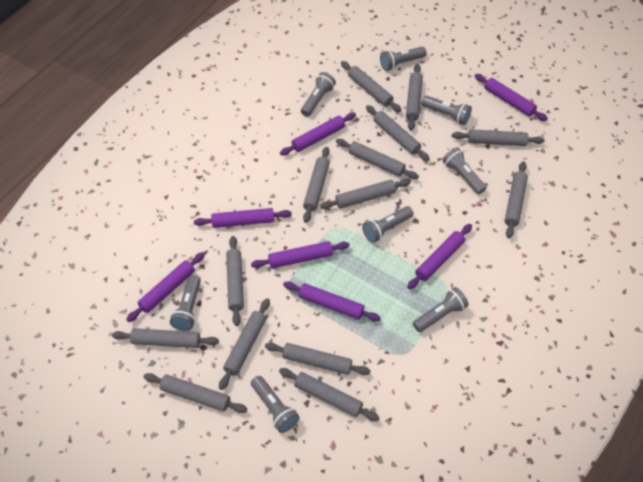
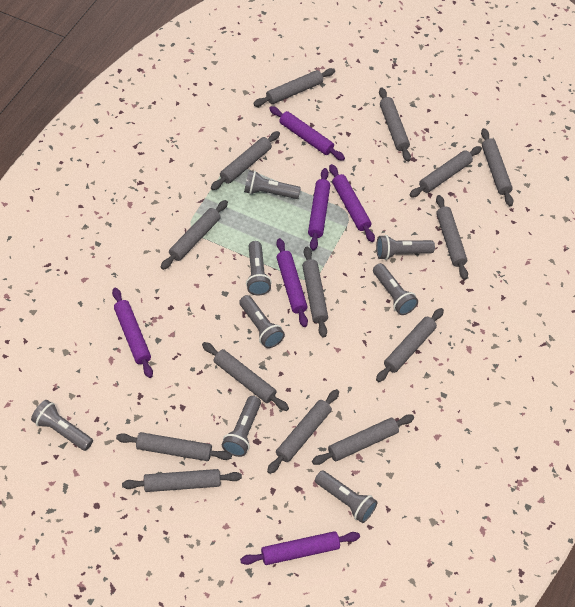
purple rolling pin: 7 -> 6

